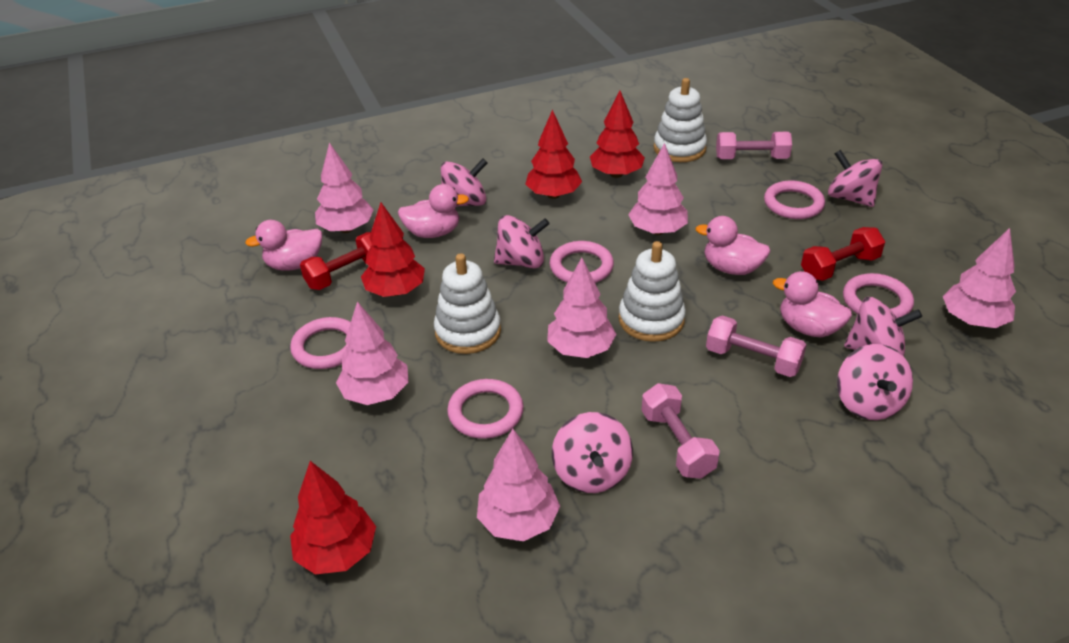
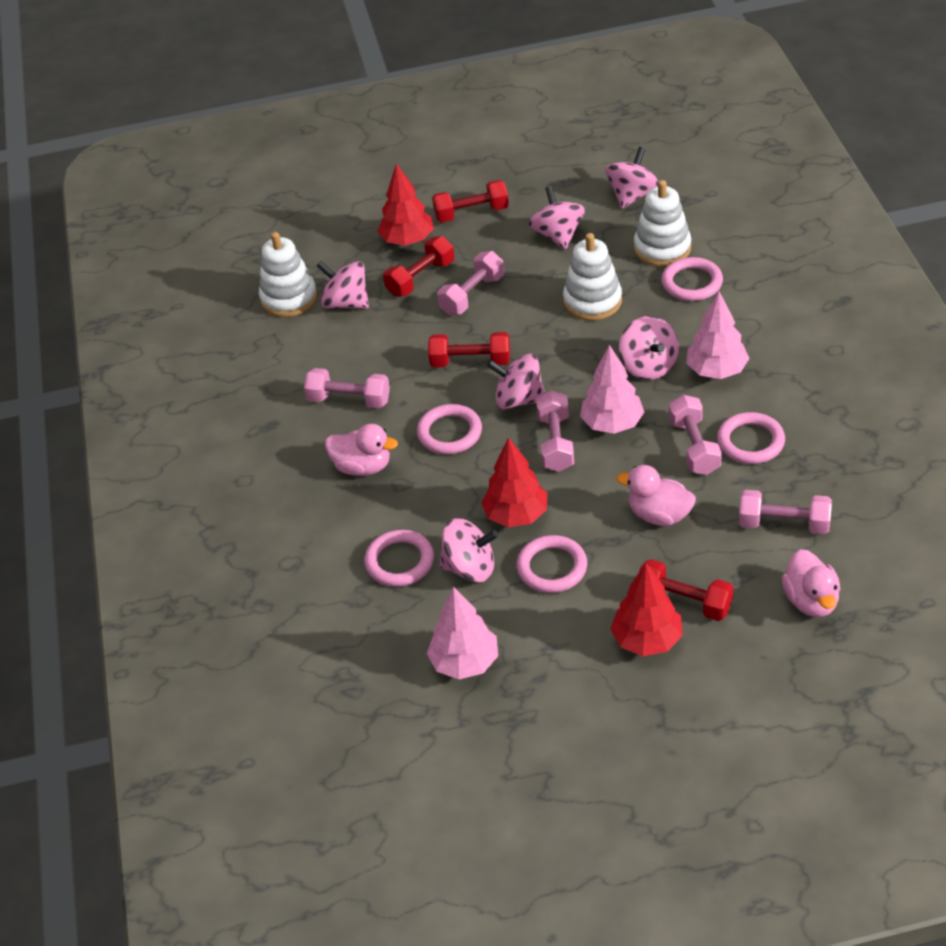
pink duck: 4 -> 3
pink dumbbell: 3 -> 5
pink tree: 6 -> 3
red dumbbell: 2 -> 4
red tree: 4 -> 3

